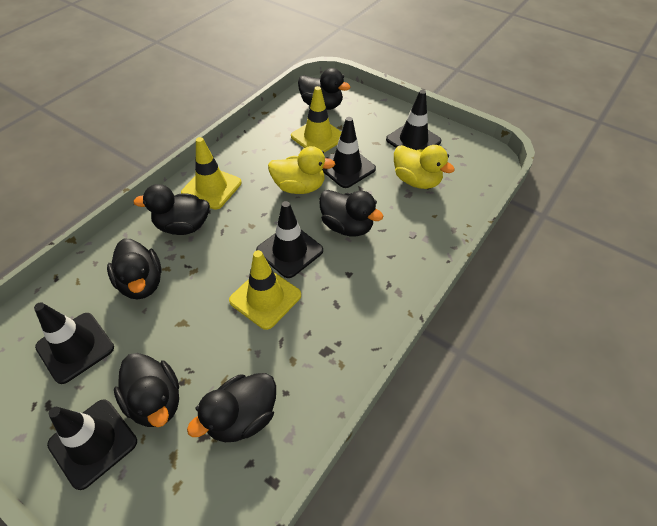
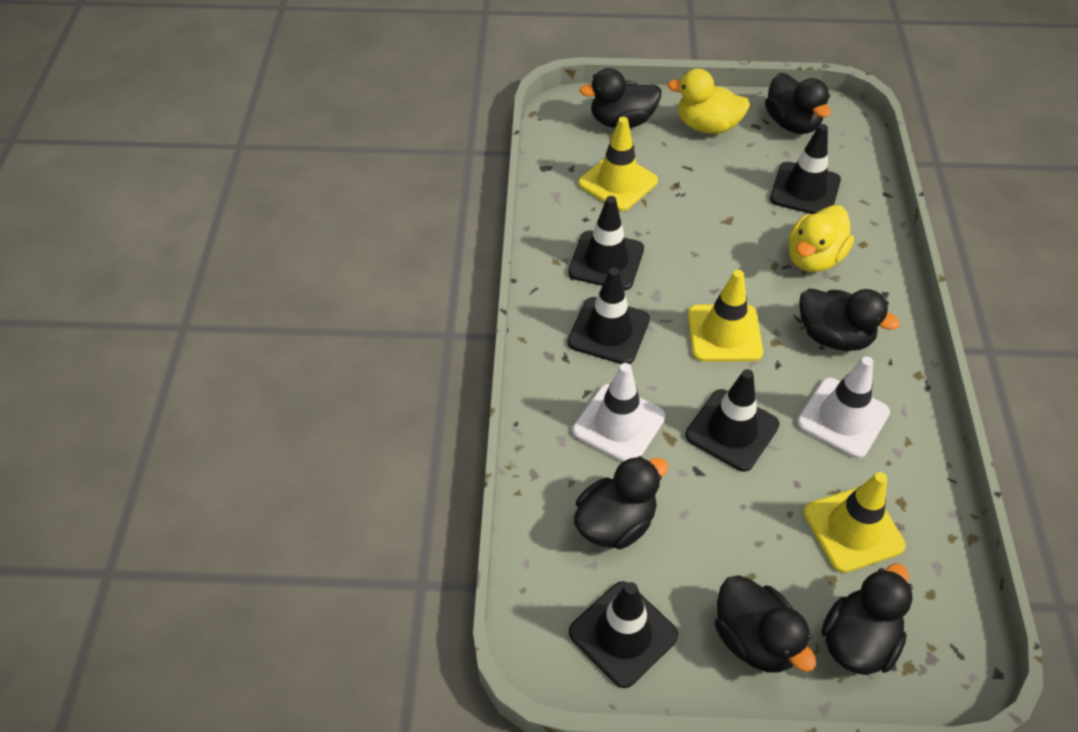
white traffic cone: 0 -> 2

